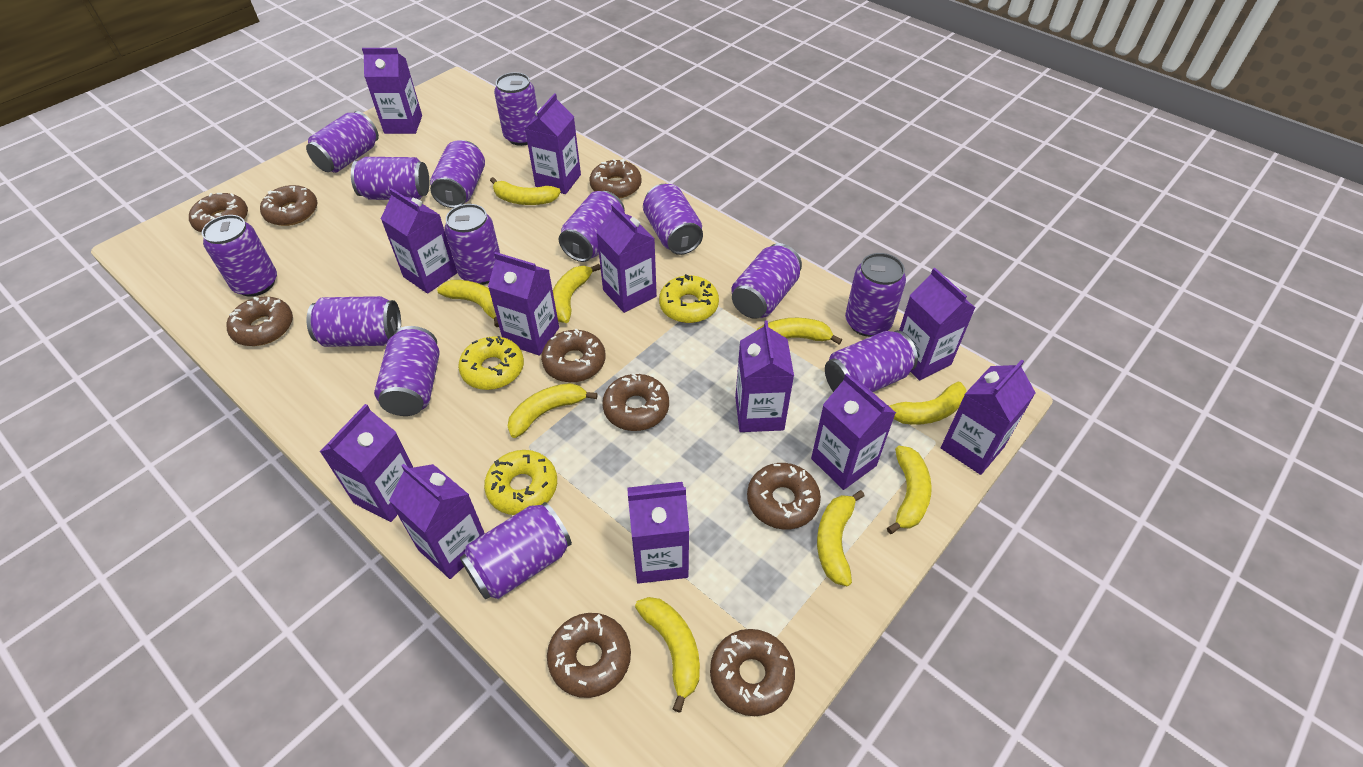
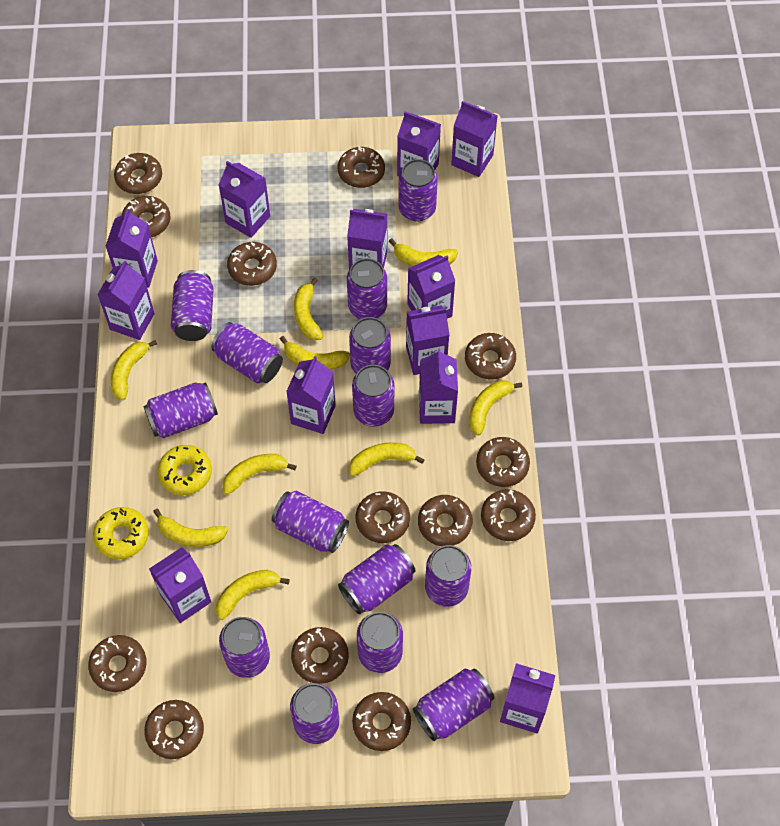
brown donut: 9 -> 13
yellow donut: 3 -> 2

